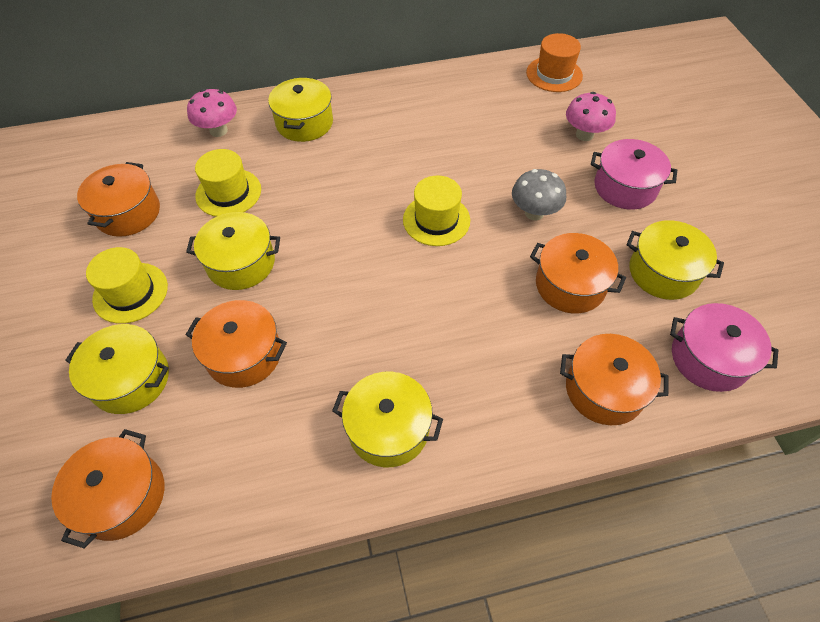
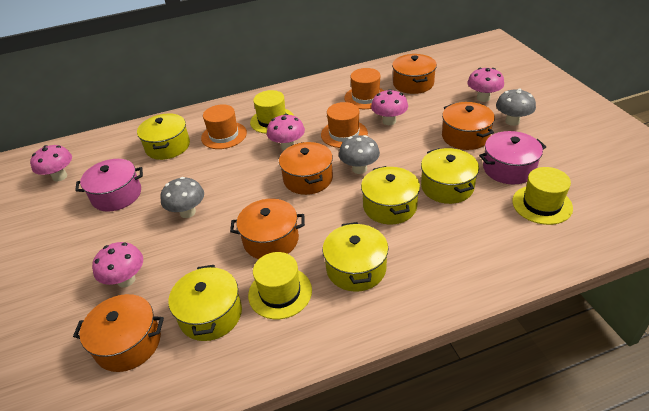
grey mushroom: 1 -> 3
orange hat: 1 -> 3
pink mushroom: 2 -> 5

